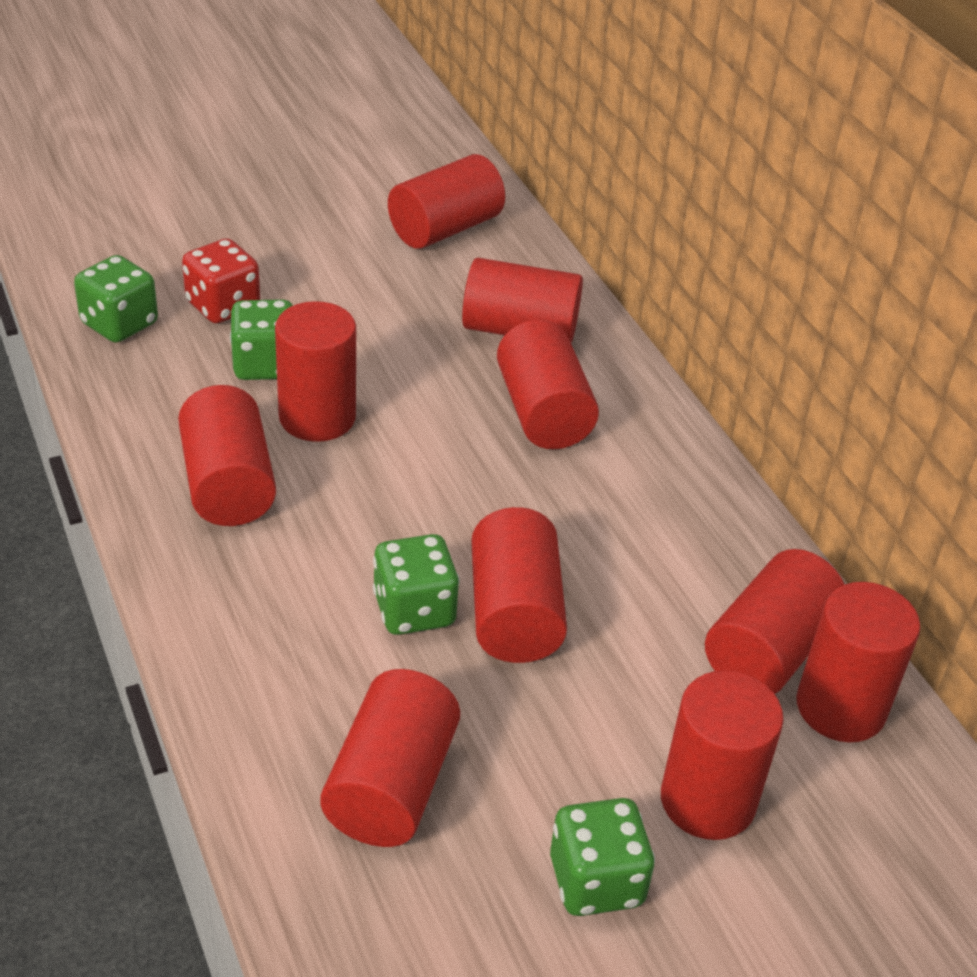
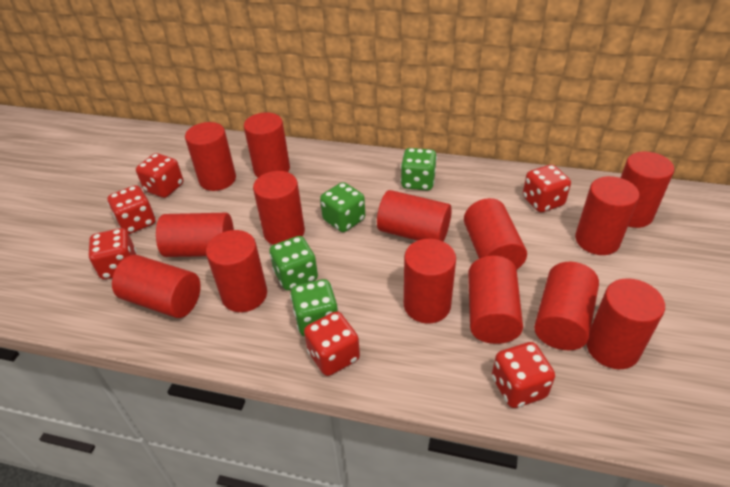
red cylinder: 10 -> 14
red dice: 1 -> 6

